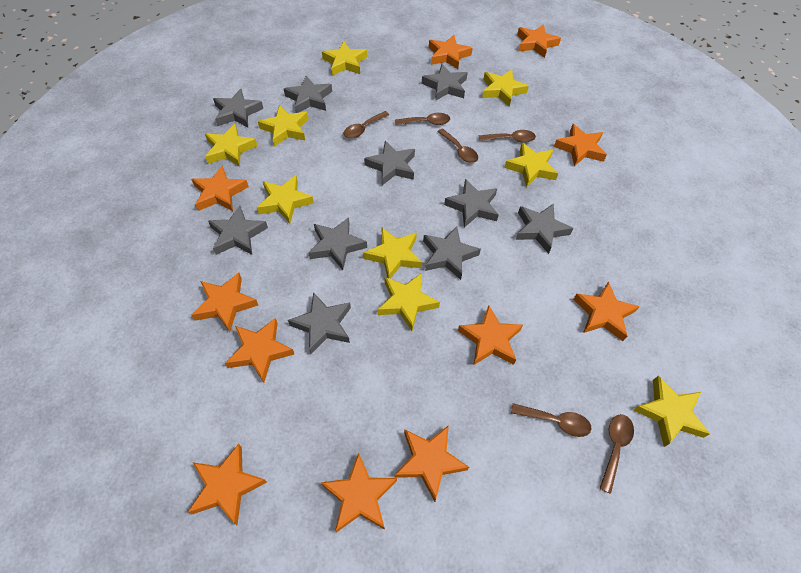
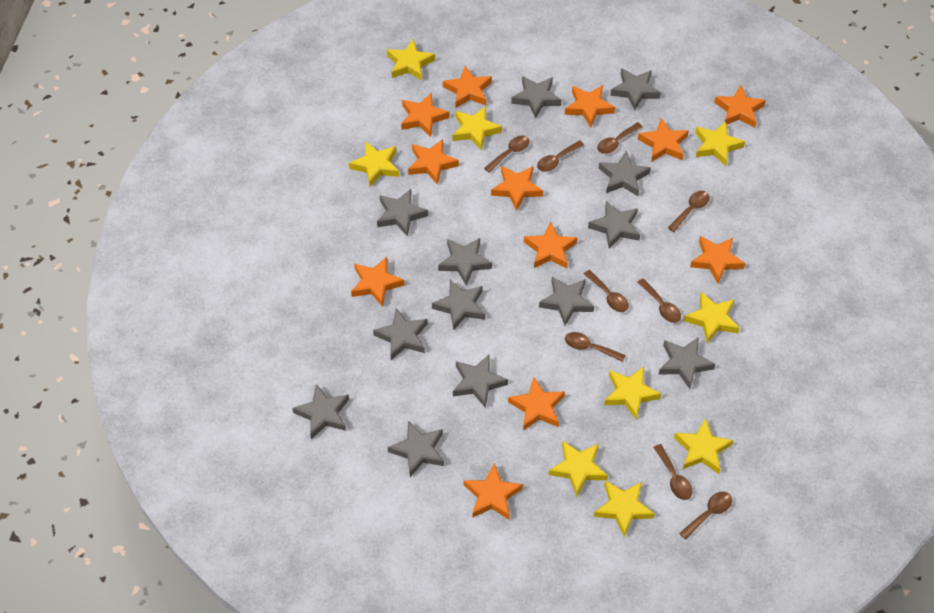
brown spoon: 6 -> 9
grey star: 10 -> 13
orange star: 11 -> 12

